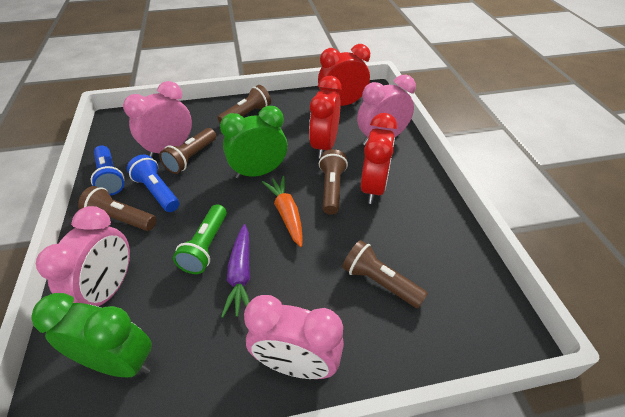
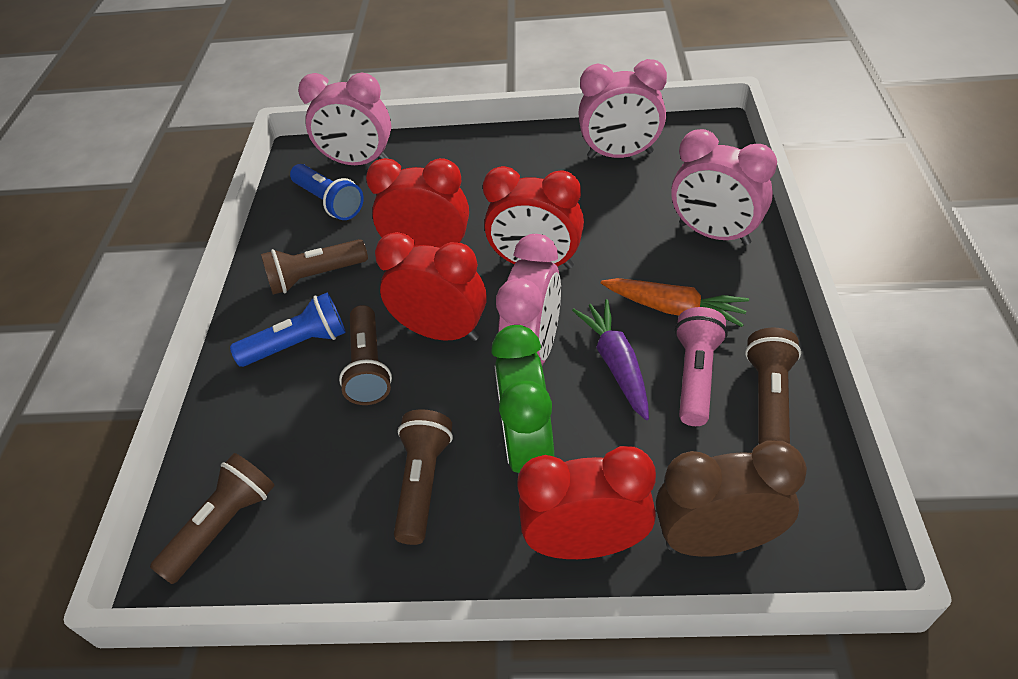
brown clock: 0 -> 1
green clock: 2 -> 1
green flashlight: 1 -> 0
pink flashlight: 0 -> 1
red clock: 3 -> 4

